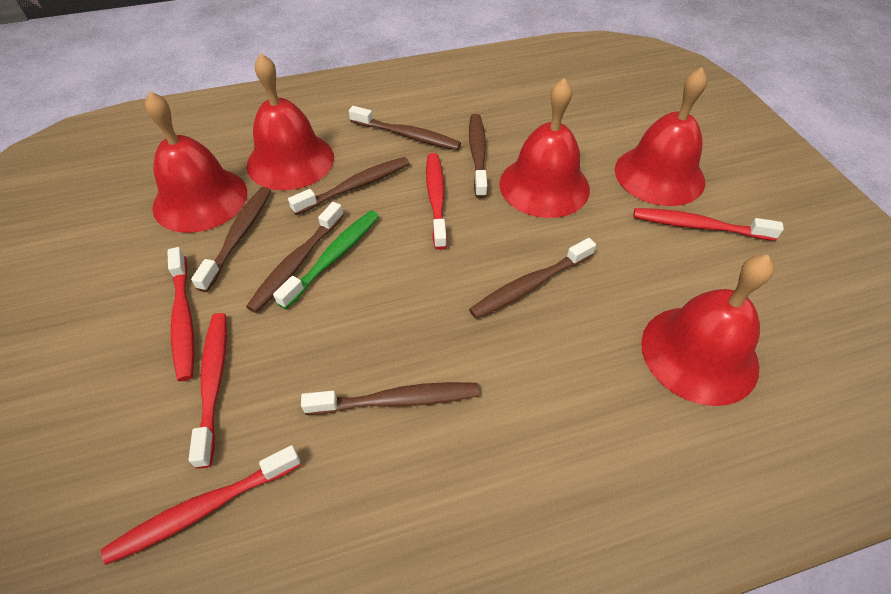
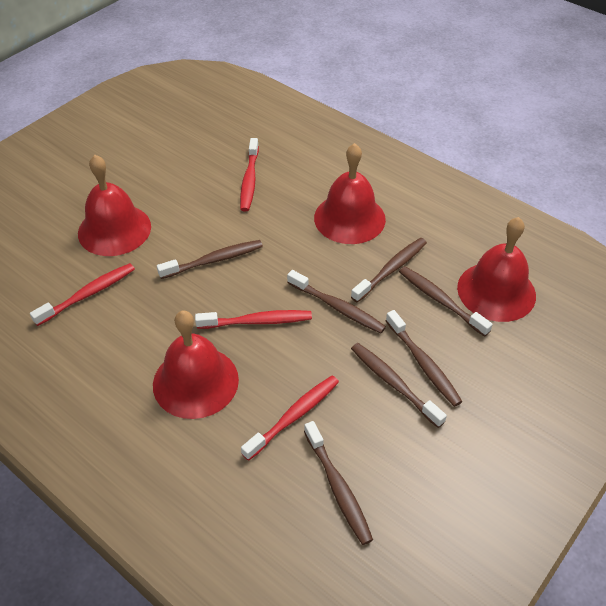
green toothbrush: 1 -> 0
red bell: 5 -> 4
red toothbrush: 5 -> 4

